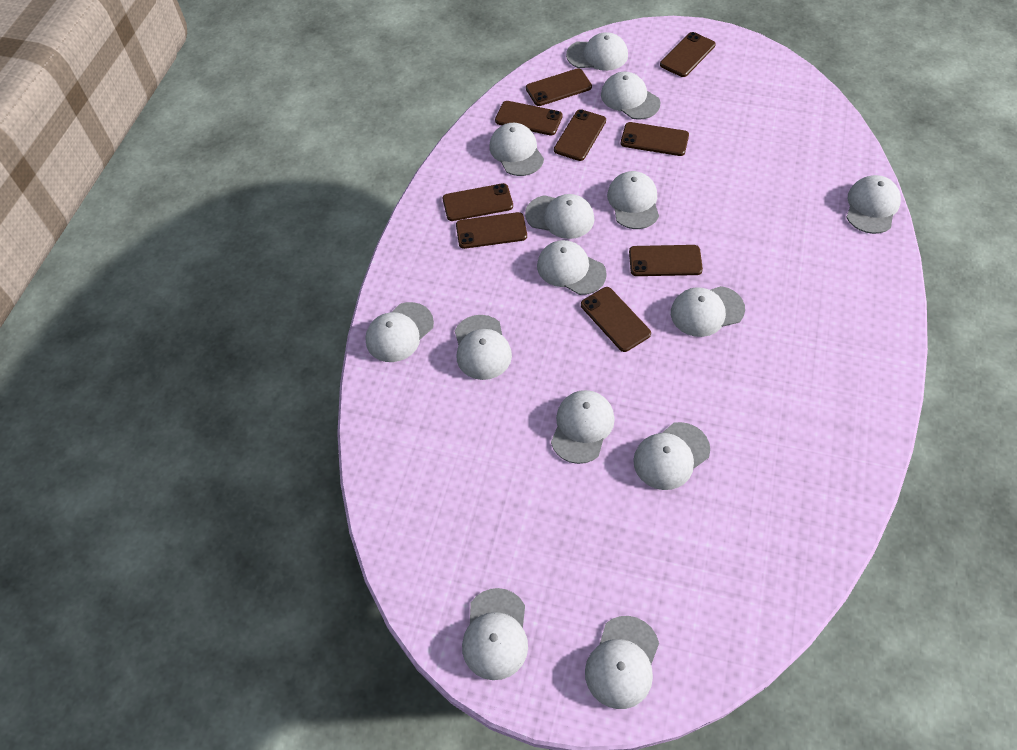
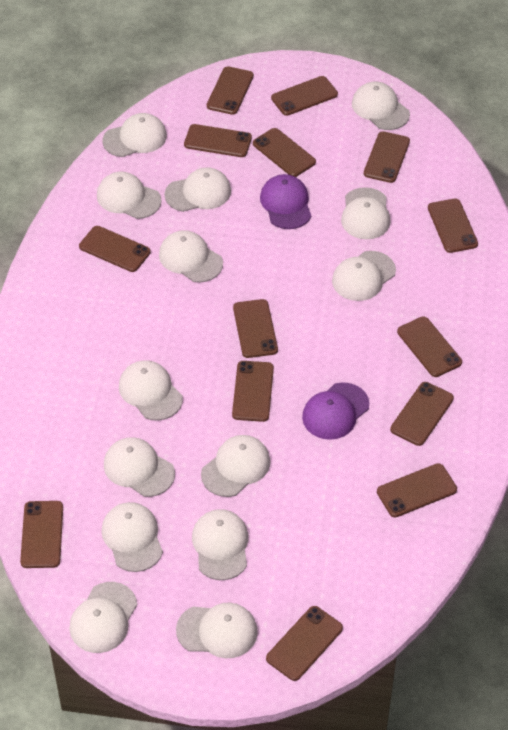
brown phone: 9 -> 14
purple cap: 0 -> 2

